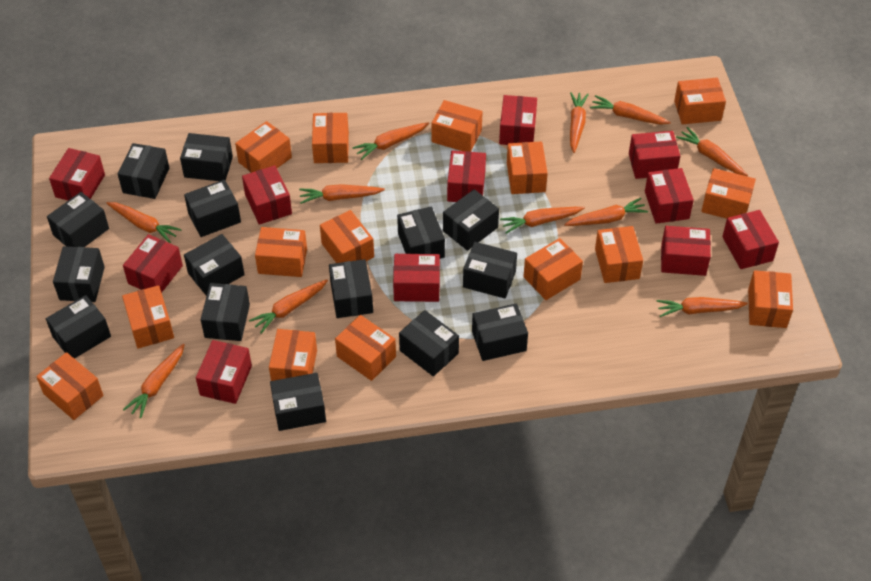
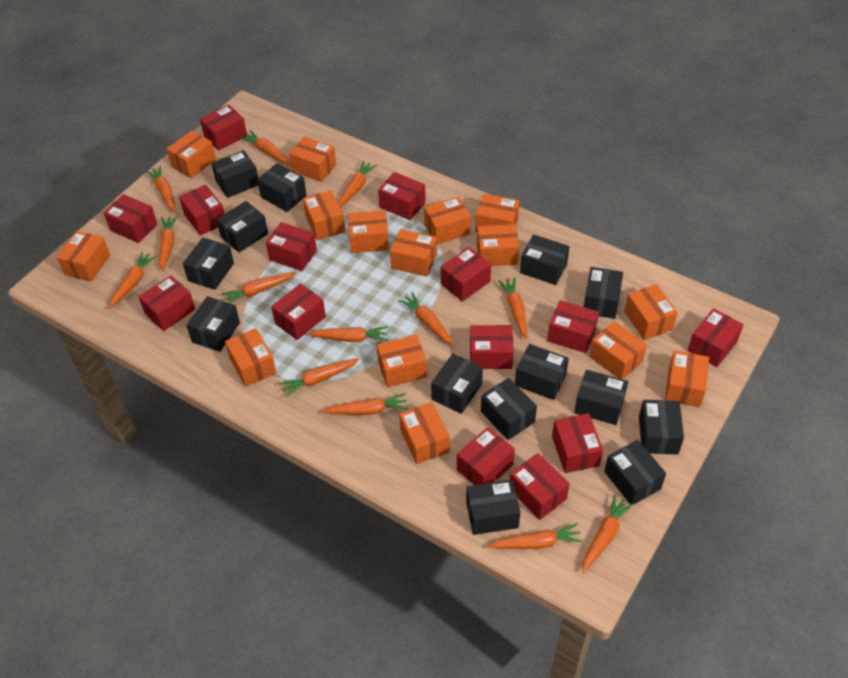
black box: 15 -> 14
orange carrot: 11 -> 13
red box: 11 -> 14

